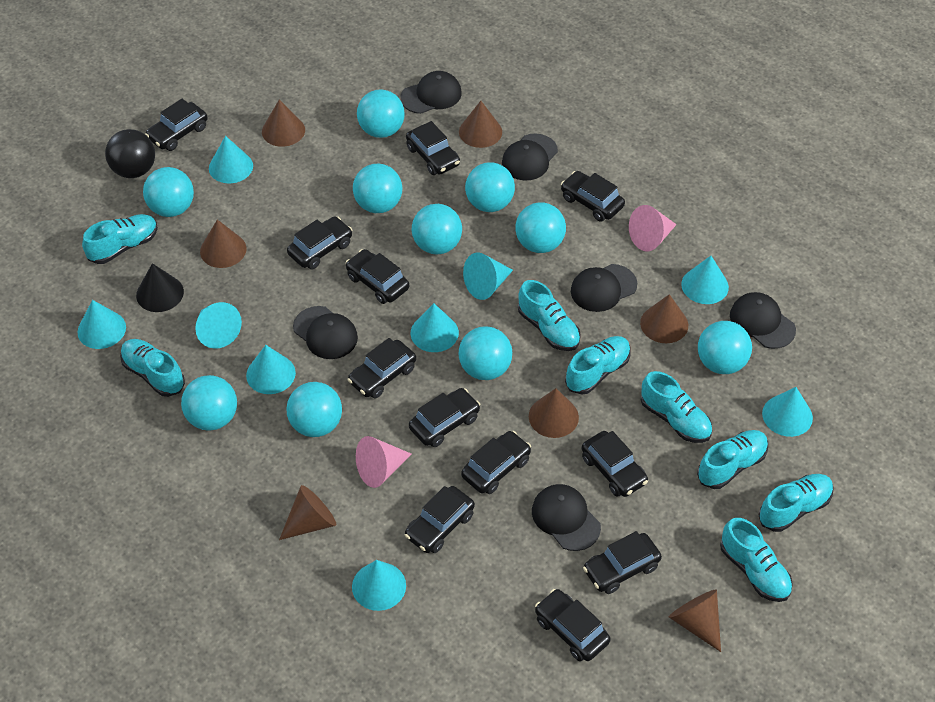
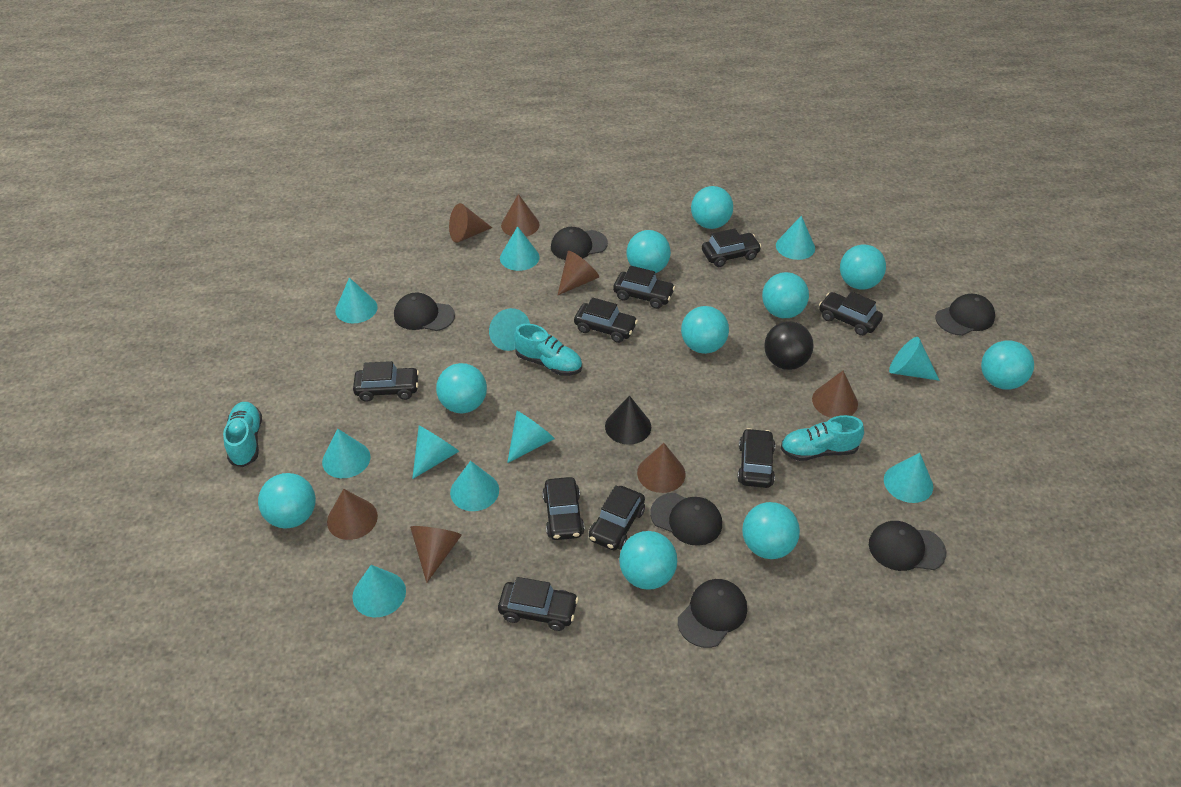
black car: 12 -> 9
pink cone: 2 -> 0
turquoise cone: 9 -> 11
turquoise shoe: 8 -> 3

